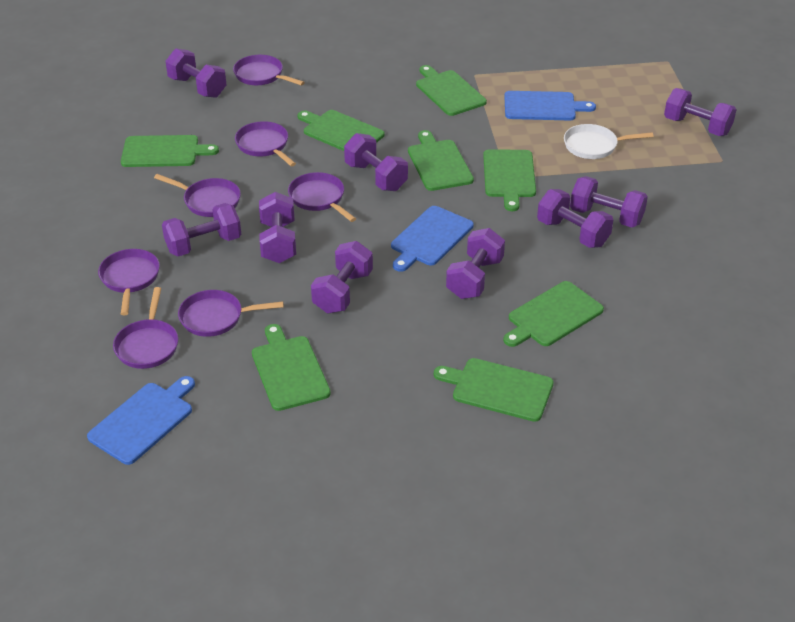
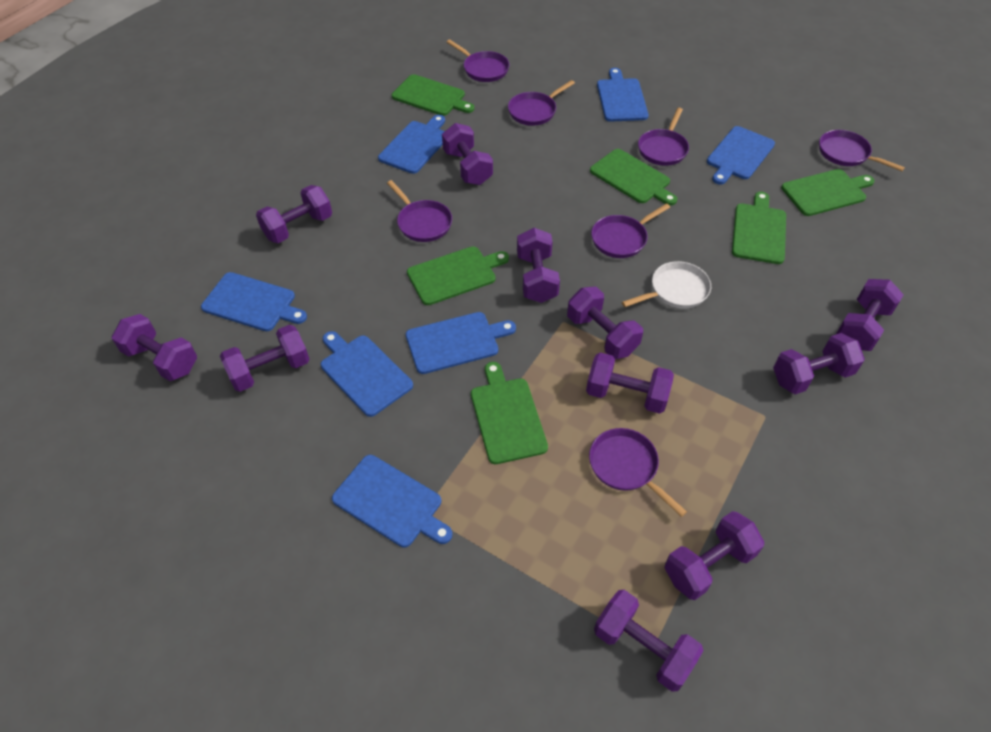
blue cutting board: 3 -> 7
green cutting board: 8 -> 6
purple dumbbell: 9 -> 11

